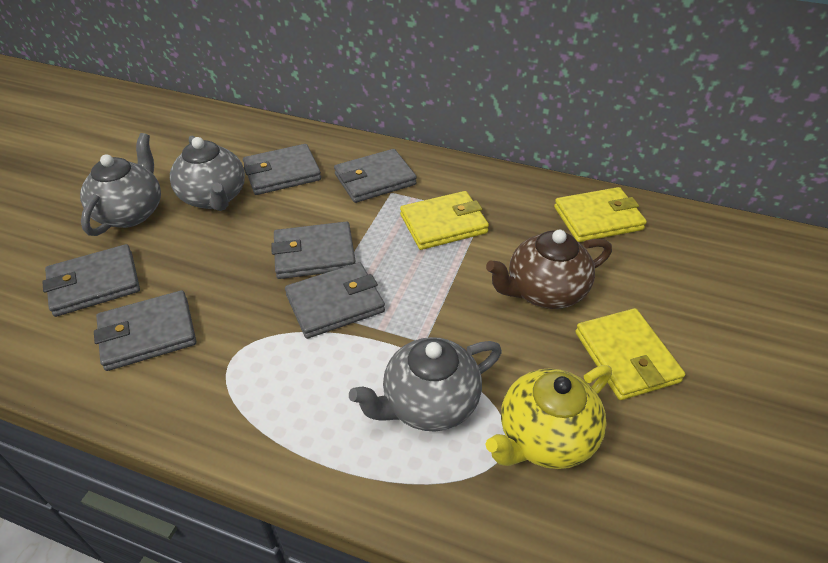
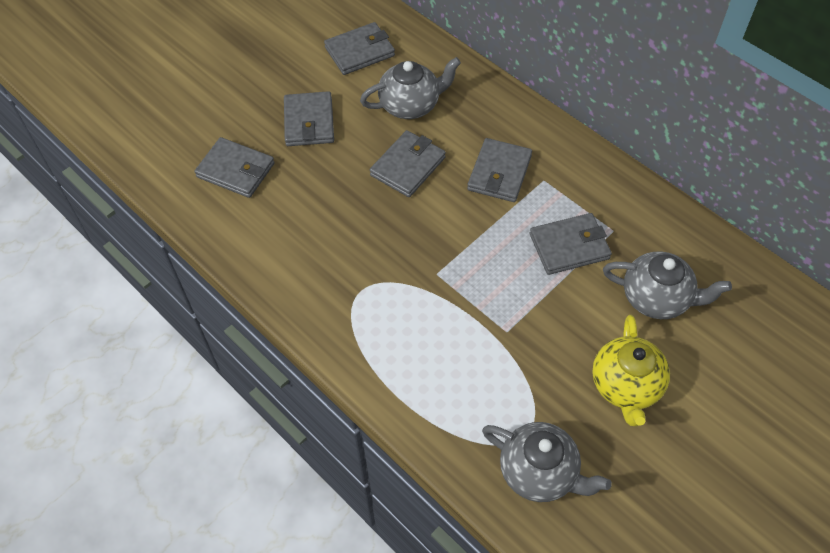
brown teapot: 1 -> 0
yellow wallet: 3 -> 0

